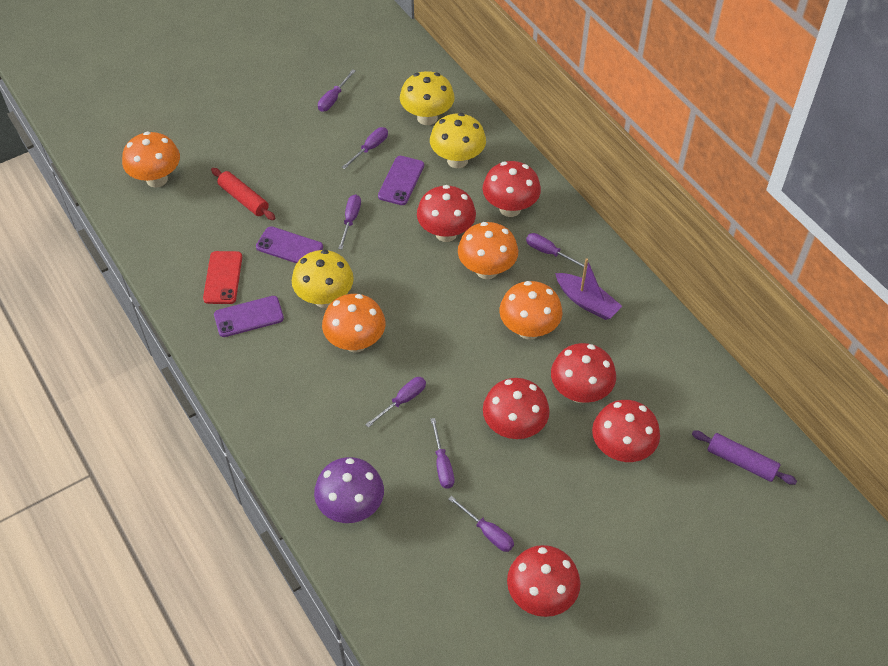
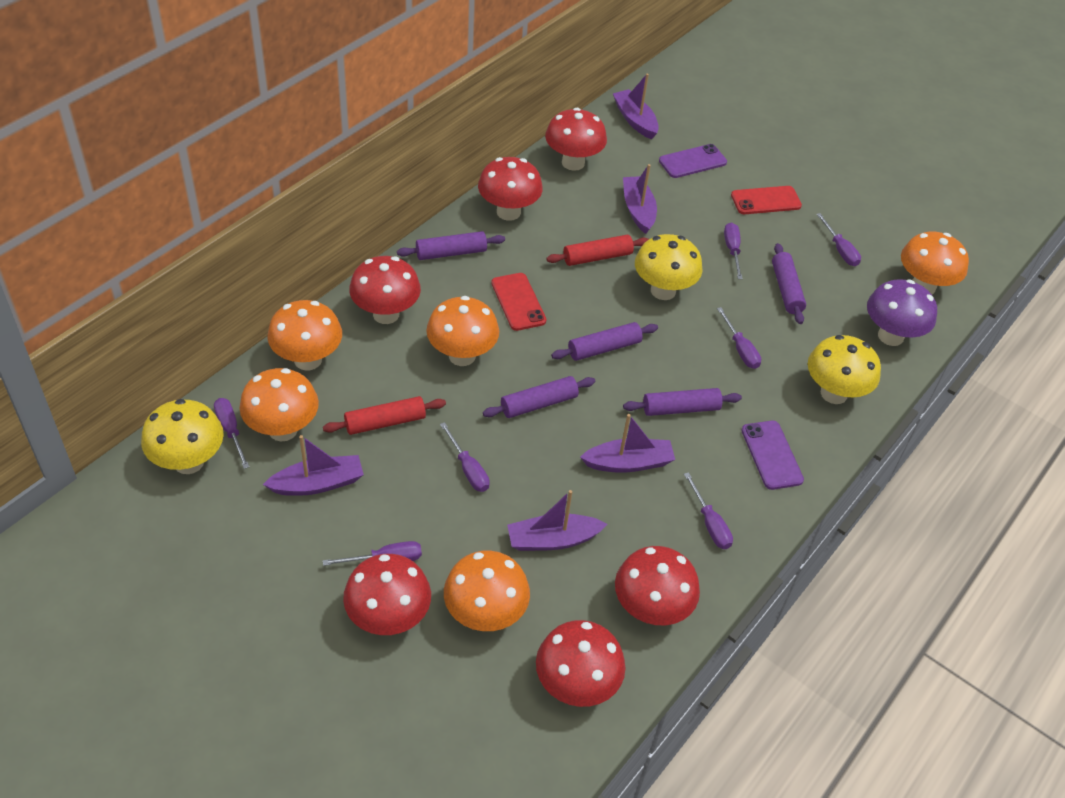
orange mushroom: 4 -> 5
purple boat: 1 -> 5
purple phone: 3 -> 2
purple rolling pin: 1 -> 5
red phone: 1 -> 2
red rolling pin: 1 -> 2

